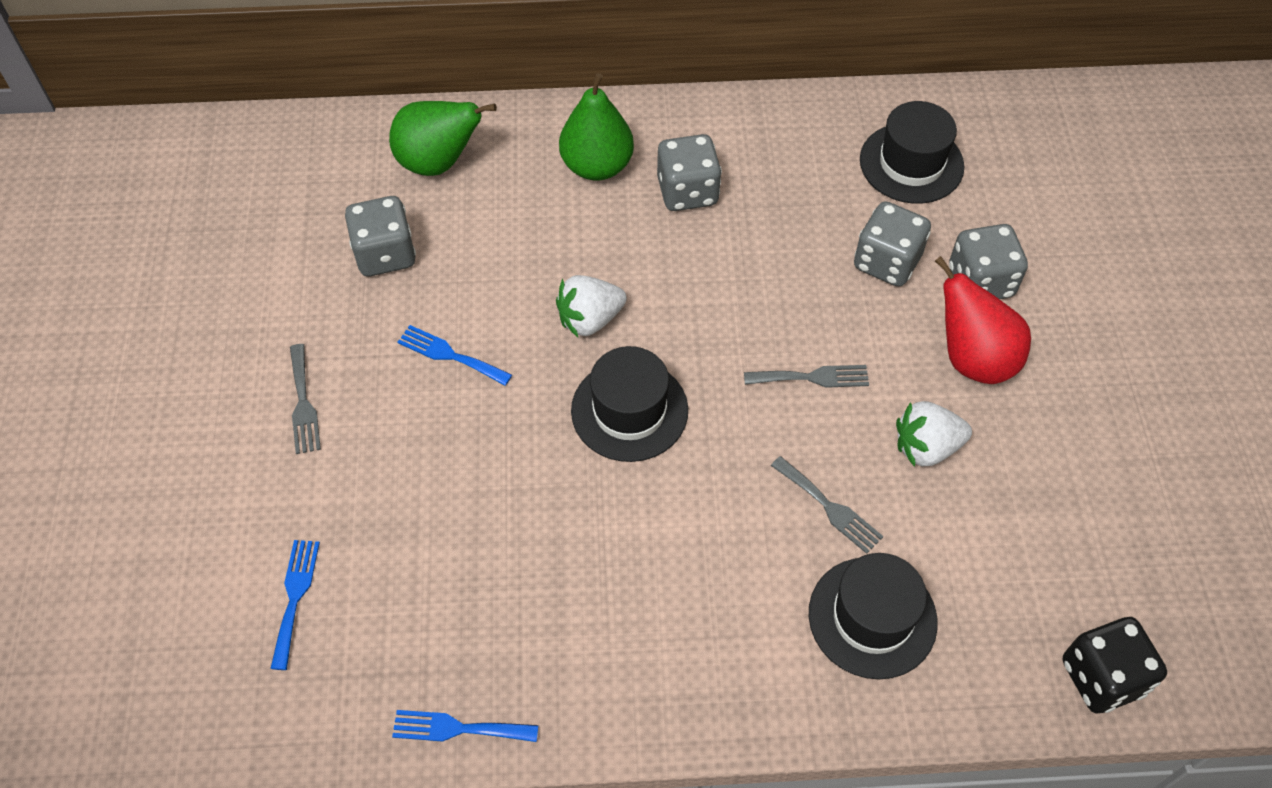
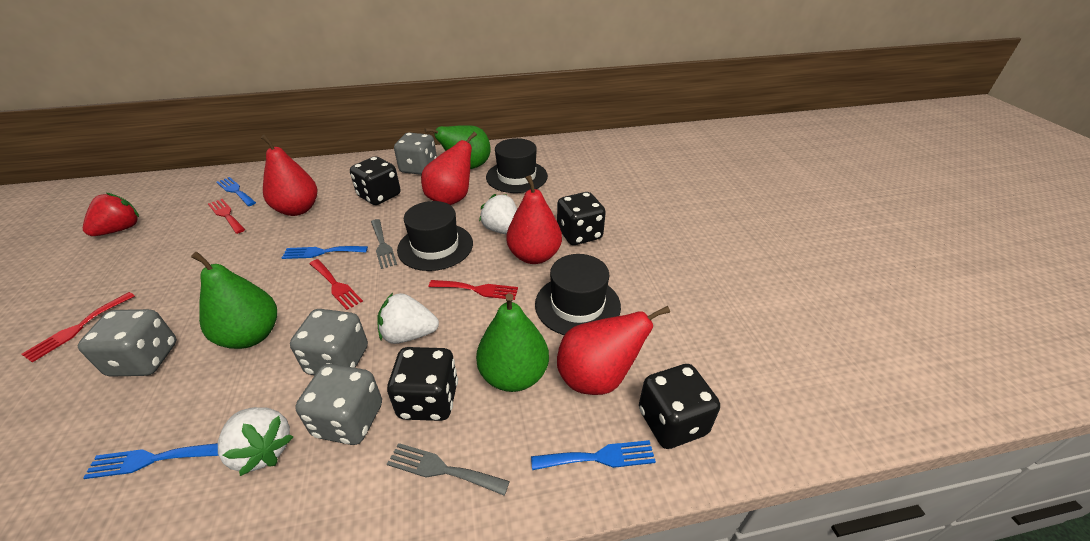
black dice: 1 -> 4
blue fork: 3 -> 4
green pear: 2 -> 3
grey fork: 3 -> 2
red fork: 0 -> 4
red pear: 1 -> 4
red strawberry: 0 -> 1
white strawberry: 2 -> 3

